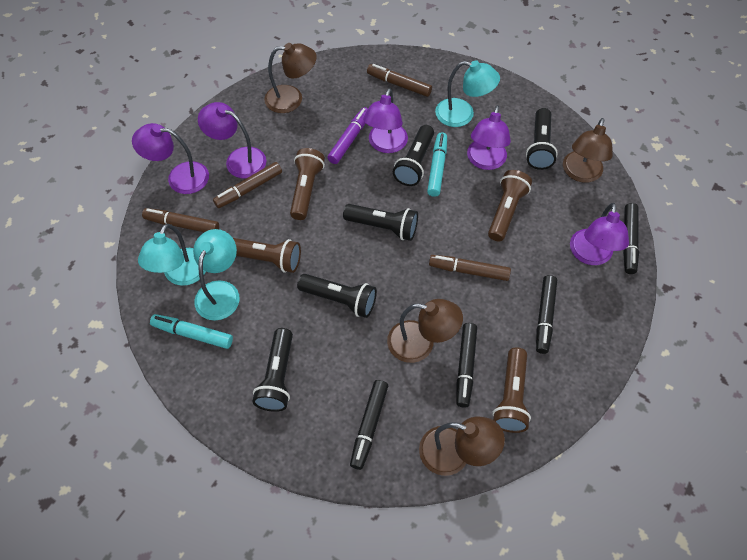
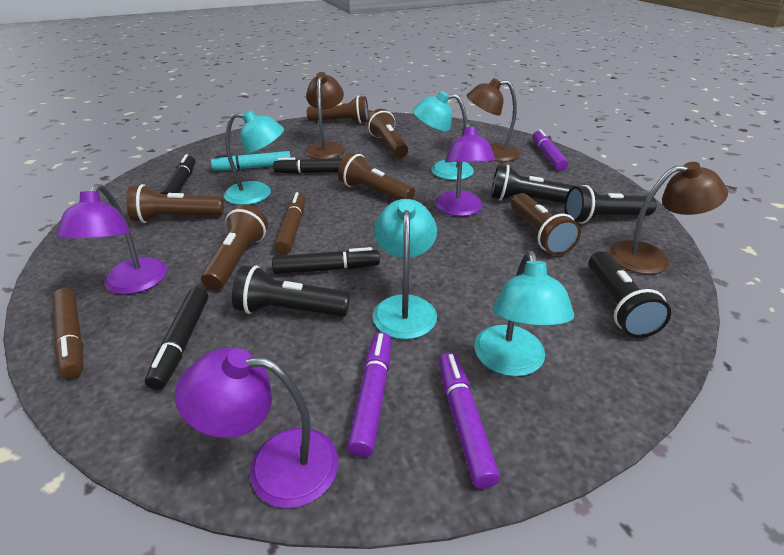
black flashlight: 5 -> 4
brown flashlight: 4 -> 6
brown lamp: 4 -> 3
brown marker: 4 -> 2
purple lamp: 5 -> 3
purple marker: 1 -> 3
turquoise lamp: 3 -> 4
turquoise marker: 2 -> 1

